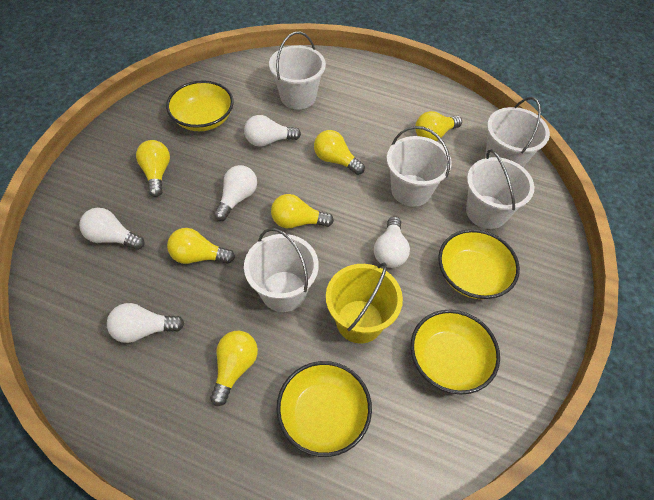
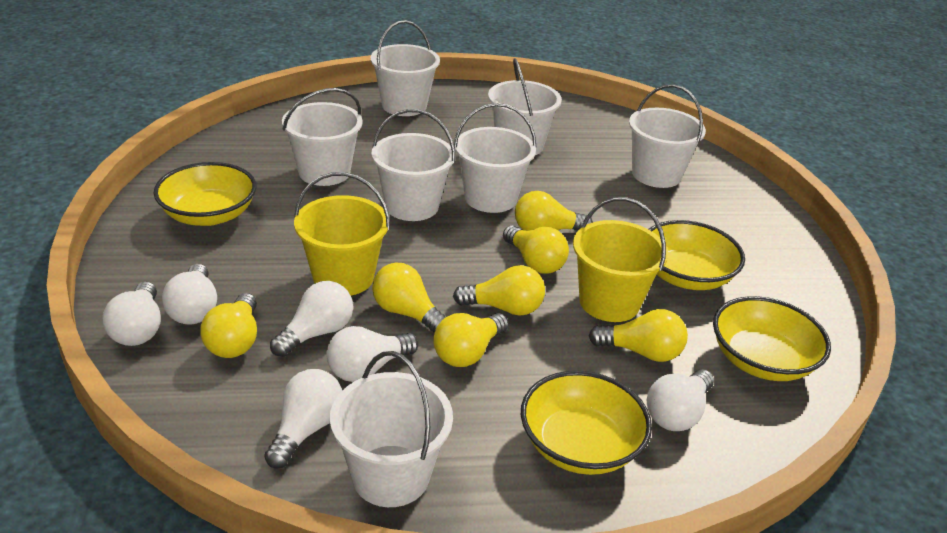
white bucket: 5 -> 7
white light bulb: 5 -> 6
yellow bucket: 1 -> 2
yellow light bulb: 6 -> 7

